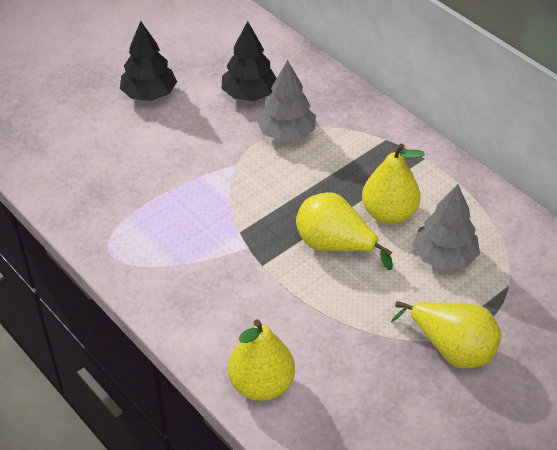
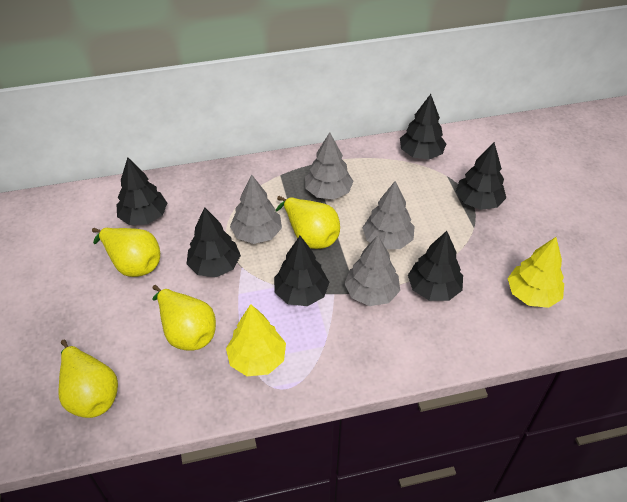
black tree: 2 -> 6
grey tree: 2 -> 4
yellow tree: 0 -> 2

